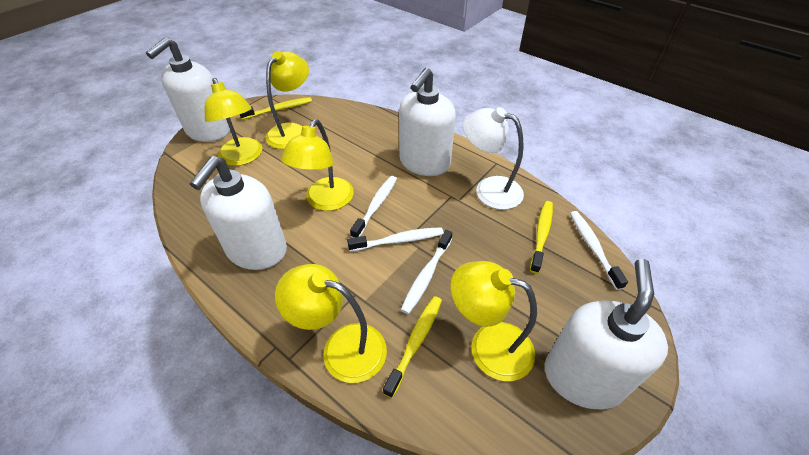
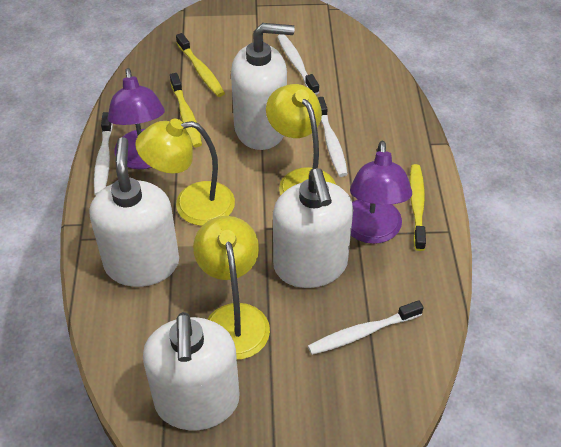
purple lamp: 0 -> 2
white lamp: 1 -> 0
yellow lamp: 5 -> 3

